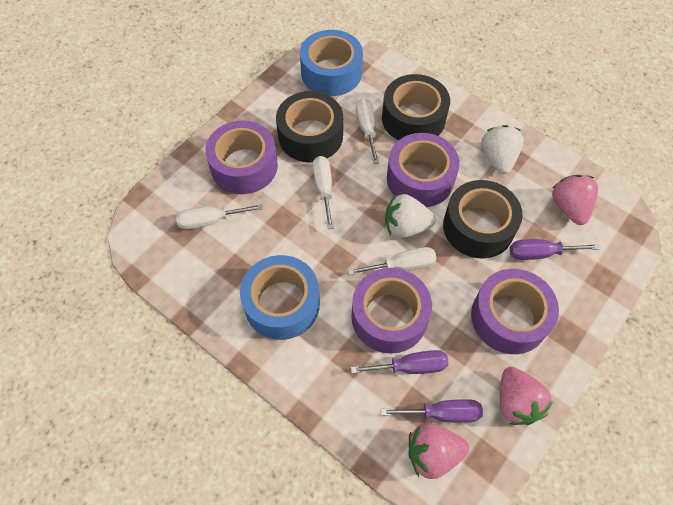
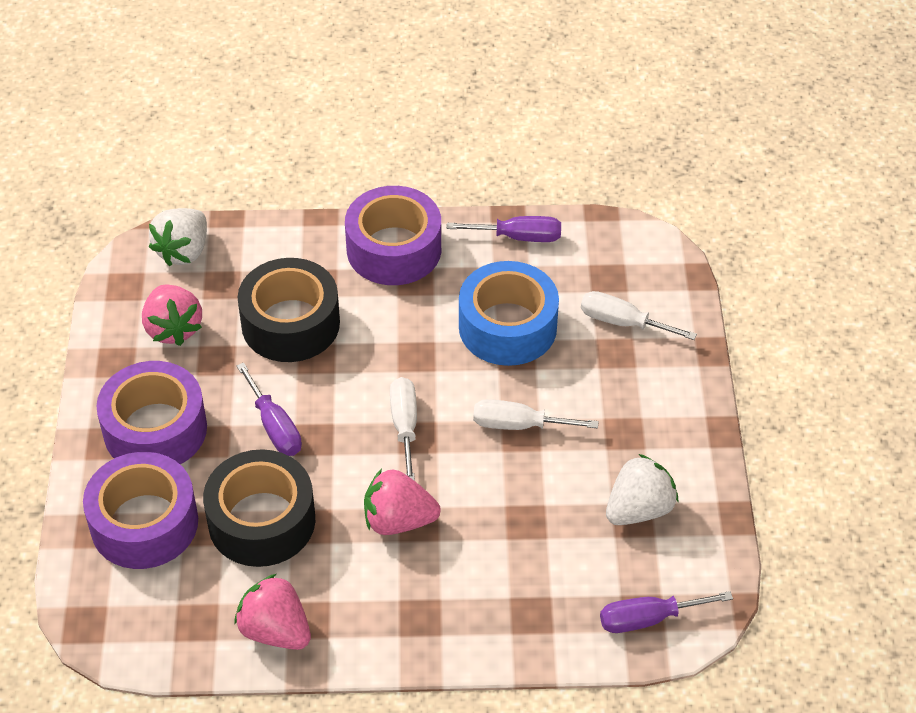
black tape: 3 -> 2
blue tape: 2 -> 1
purple tape: 4 -> 3
white screwdriver: 4 -> 3

